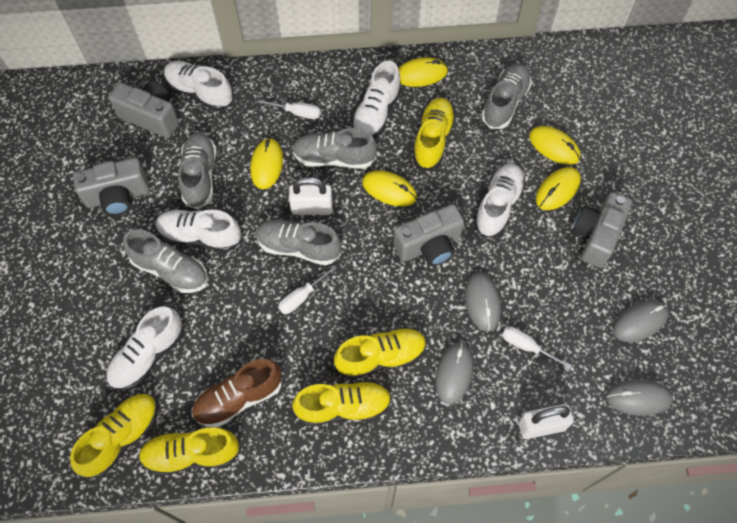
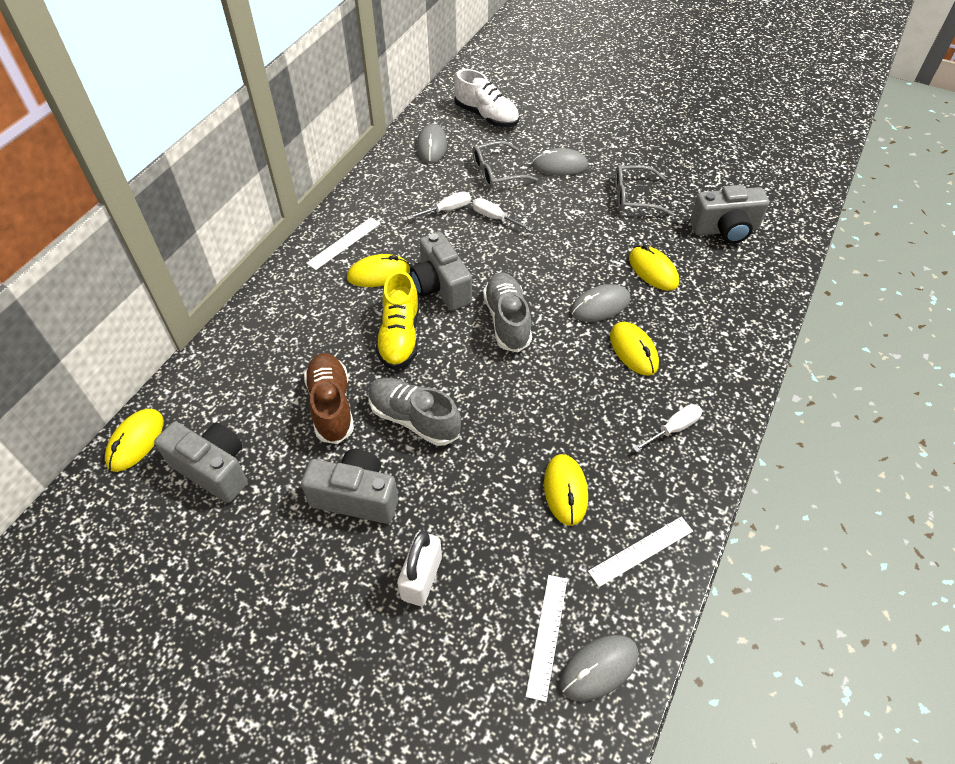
grey glasses: 0 -> 2
grey shoe: 5 -> 2
white padlock: 2 -> 1
white ruler: 0 -> 3
white shoe: 5 -> 1
yellow shoe: 5 -> 1

